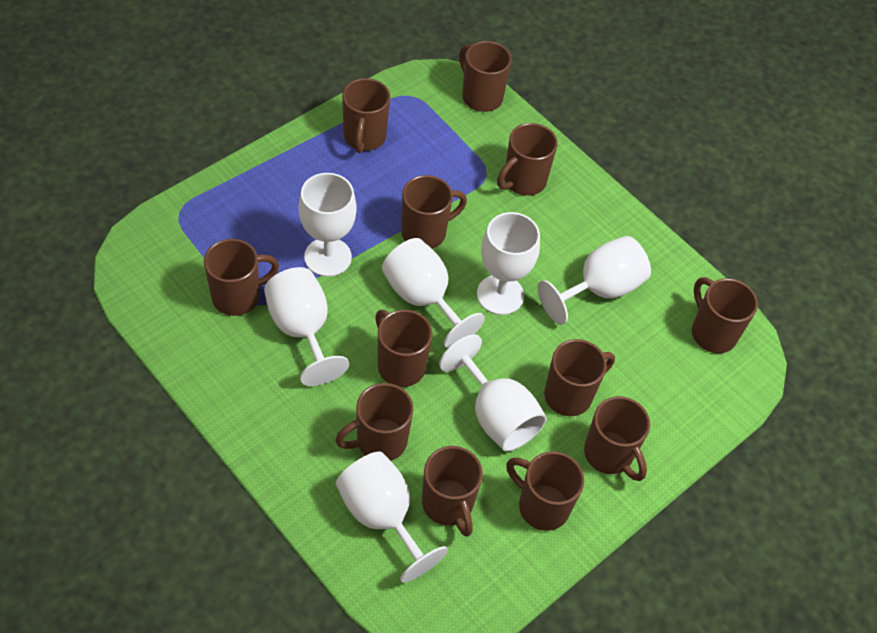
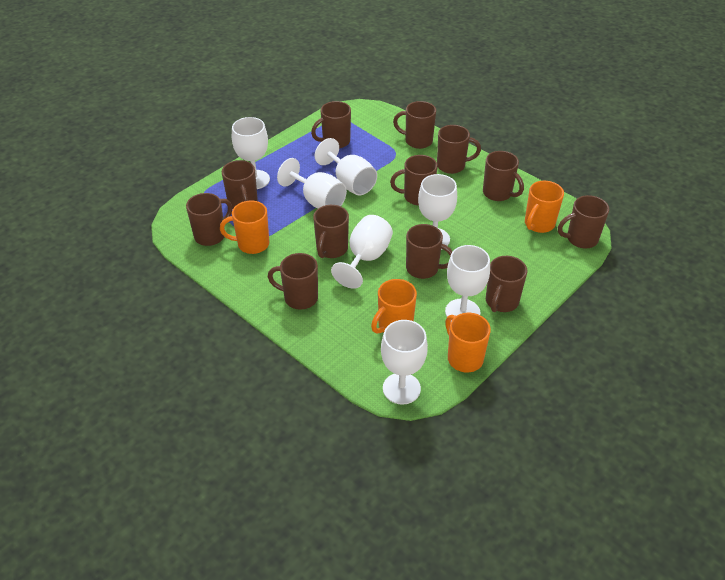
orange mug: 0 -> 4

